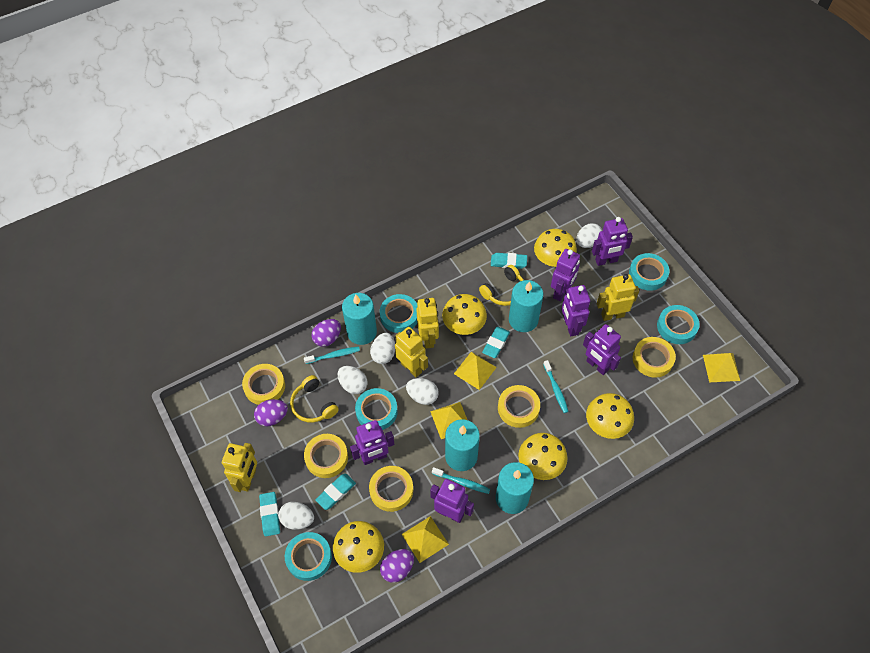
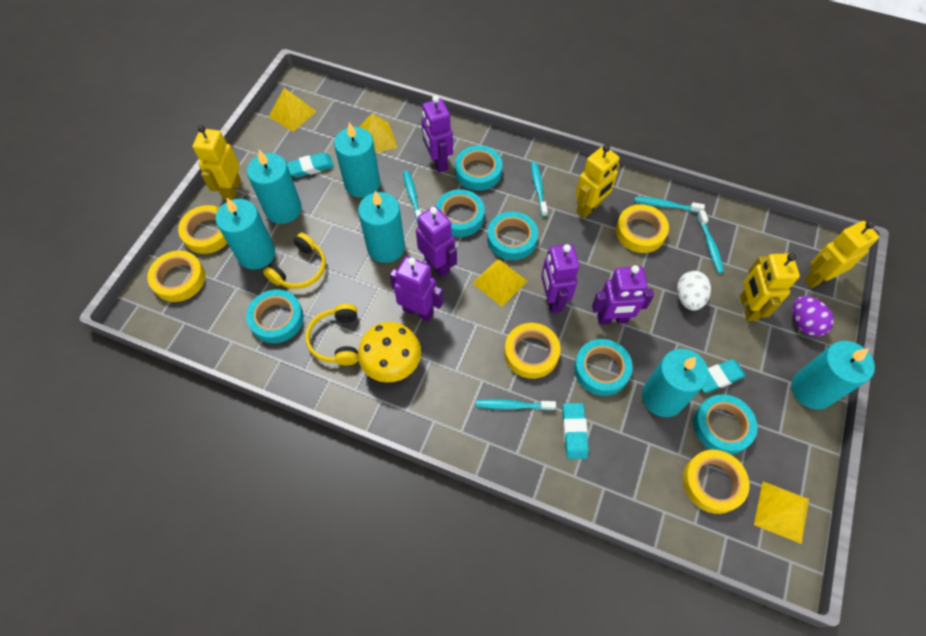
purple egg: 3 -> 1
purple robot: 6 -> 5
turquoise candle: 4 -> 6
turquoise eraser: 4 -> 3
turquoise tape: 5 -> 6
turquoise toothbrush: 3 -> 5
white egg: 5 -> 1
yellow mushroom: 5 -> 1

